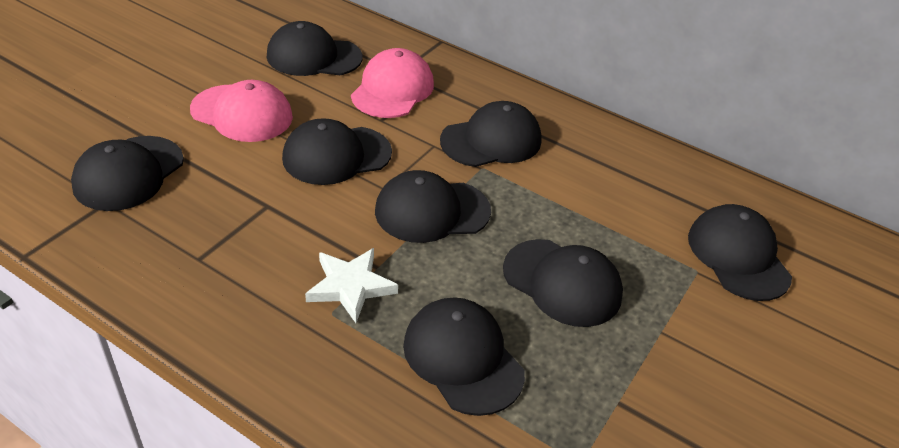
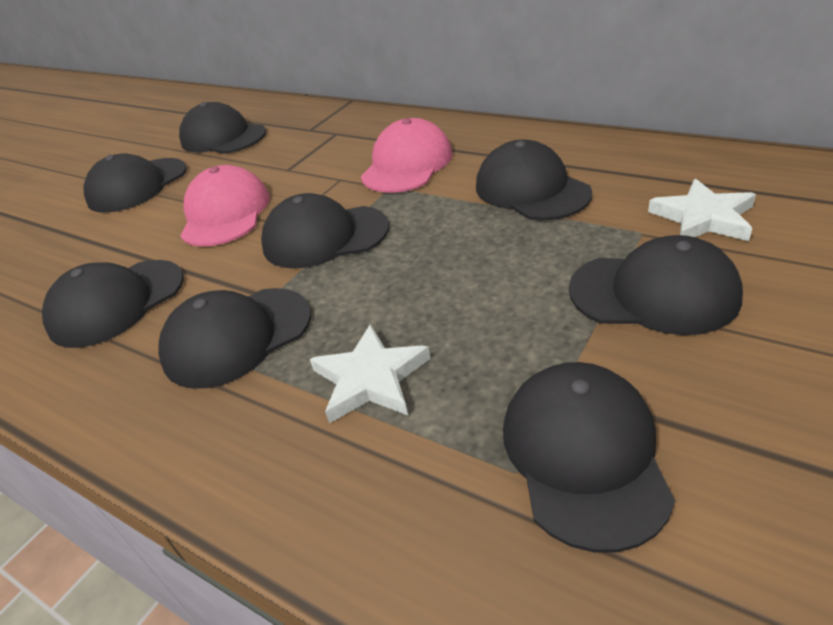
white star: 1 -> 2

